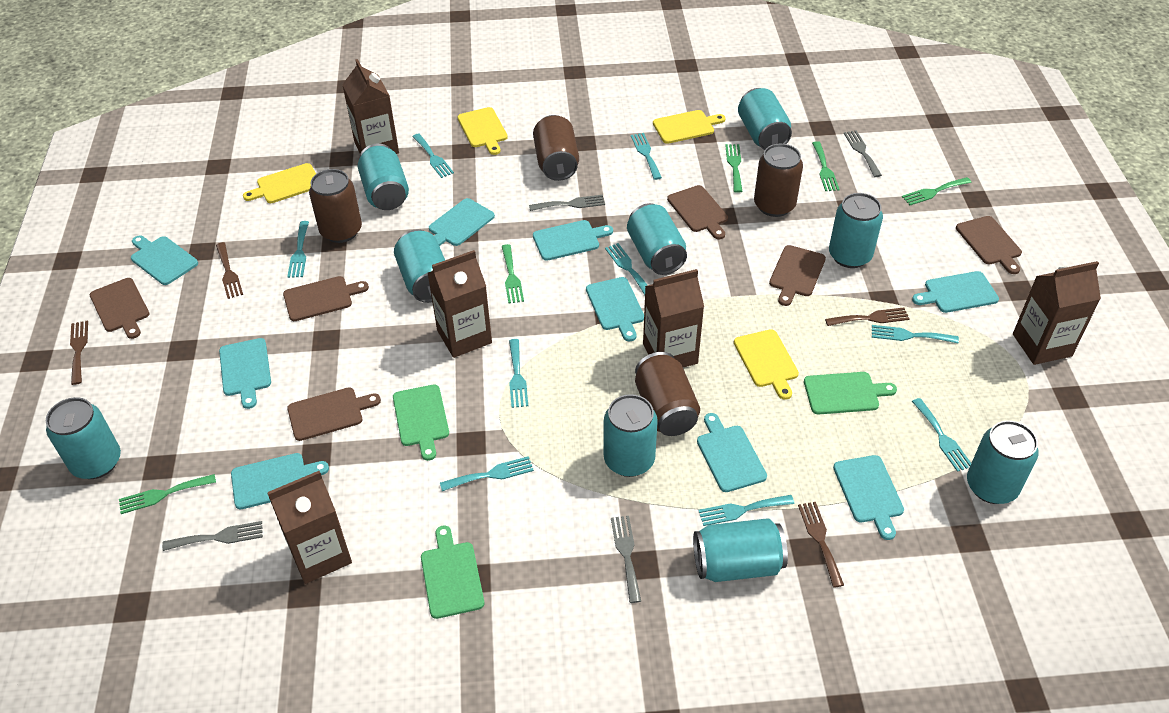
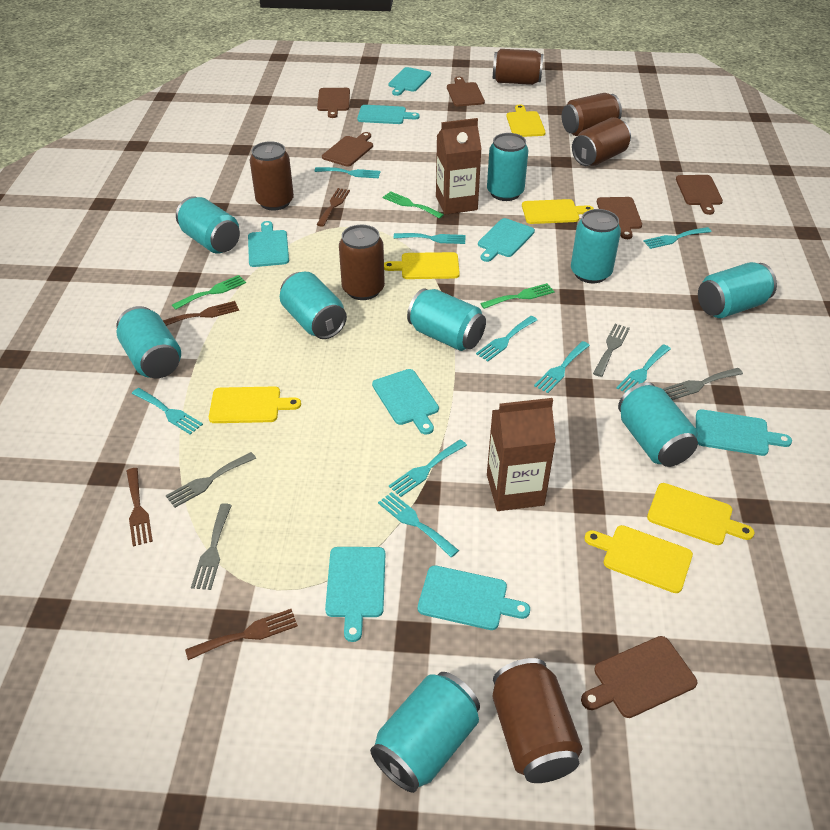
brown can: 4 -> 6
brown carton: 5 -> 2
green cutting board: 3 -> 0
green fork: 5 -> 3
turquoise cutting board: 9 -> 8
yellow cutting board: 4 -> 6

